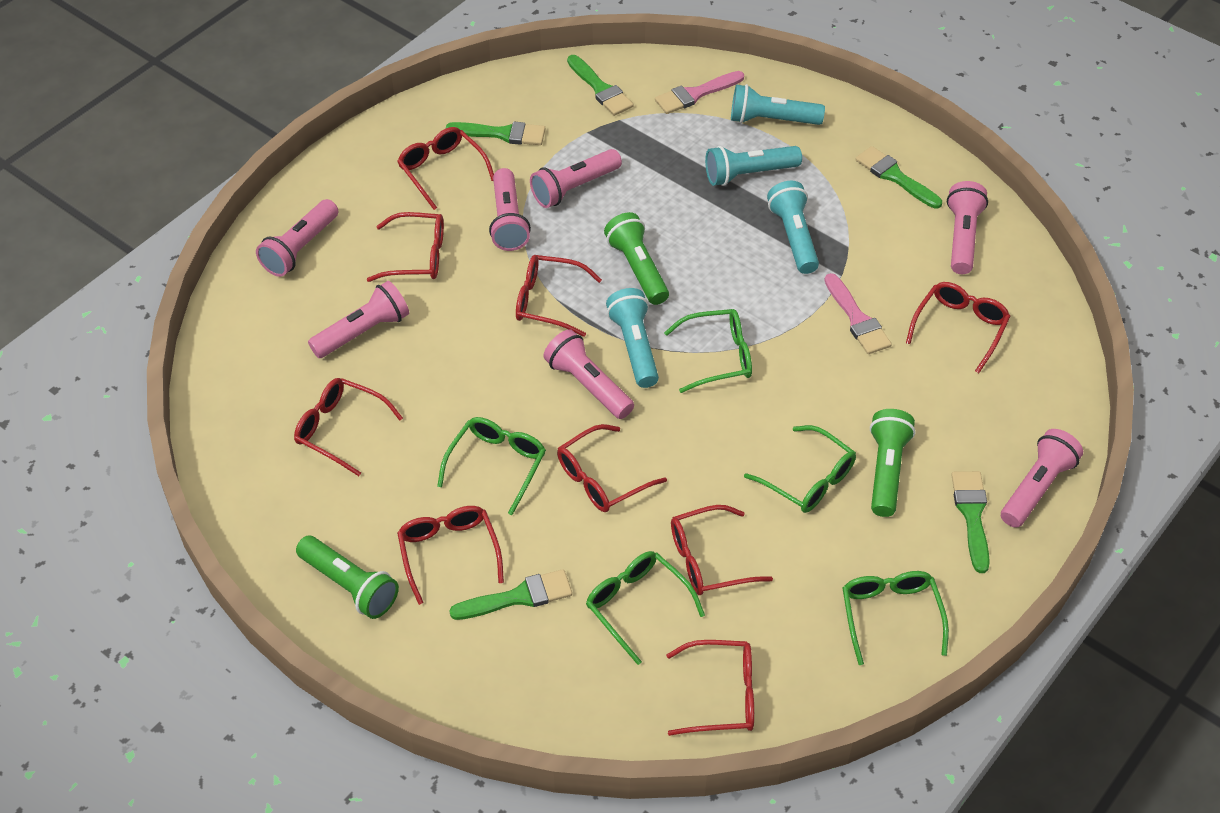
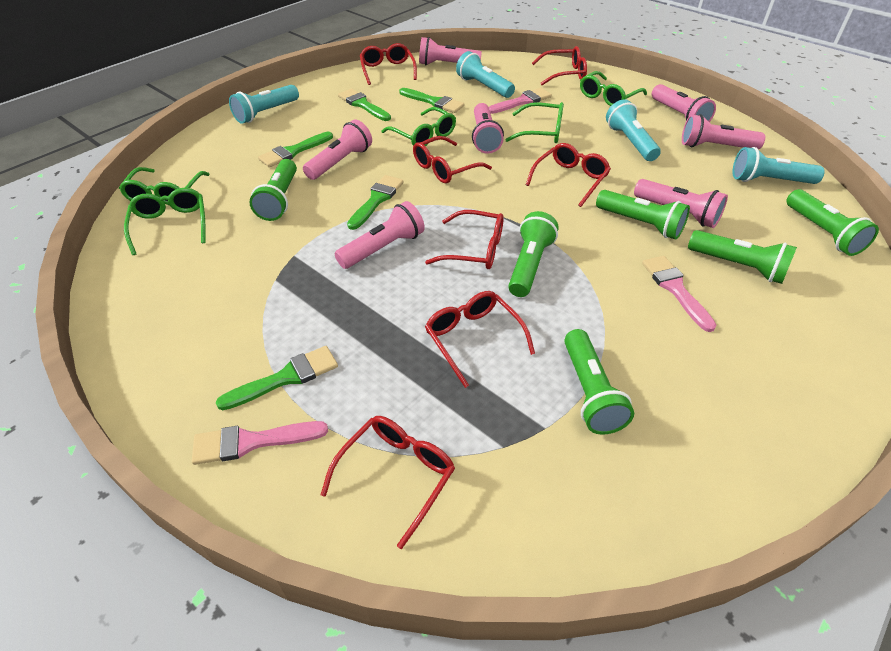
green flashlight: 3 -> 6
pink brush: 2 -> 3
red glasses: 9 -> 7

